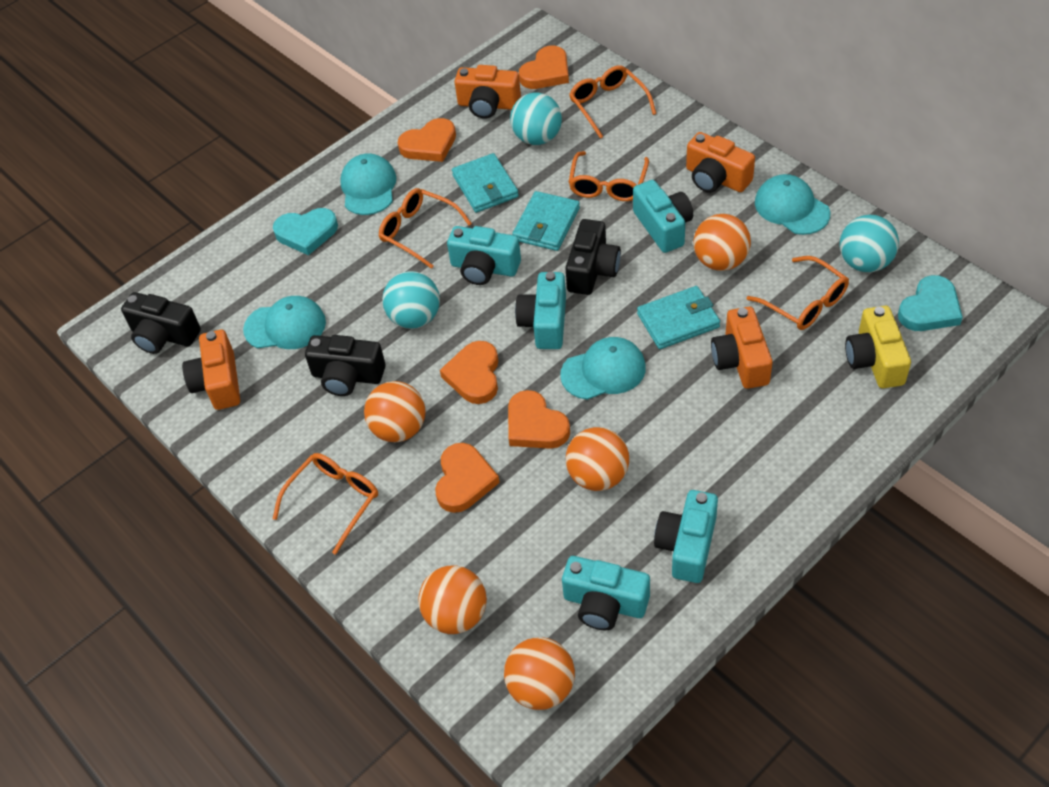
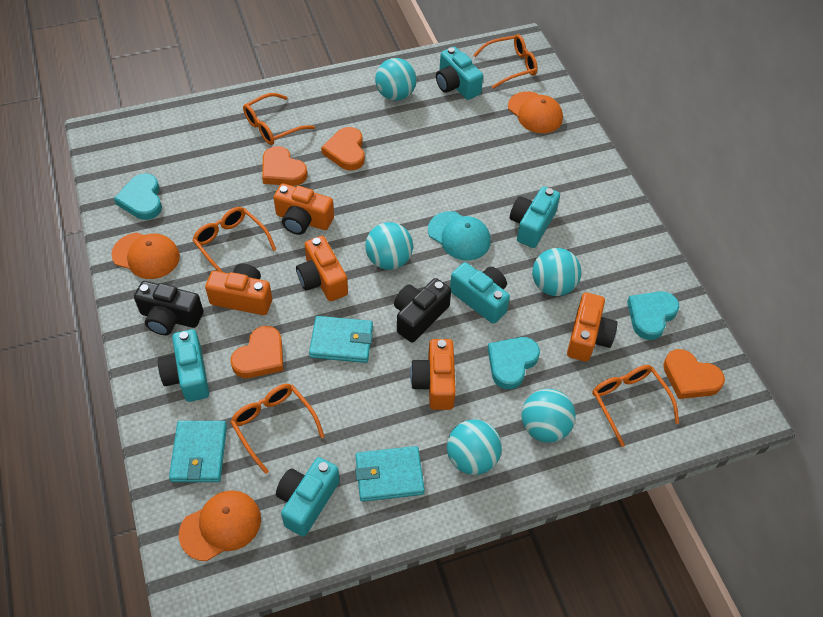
black camera: 3 -> 2
orange ball: 5 -> 0
orange camera: 4 -> 5
orange cap: 0 -> 3
orange heart: 5 -> 4
turquoise ball: 3 -> 5
turquoise cap: 4 -> 1
turquoise heart: 2 -> 3
yellow camera: 1 -> 0

